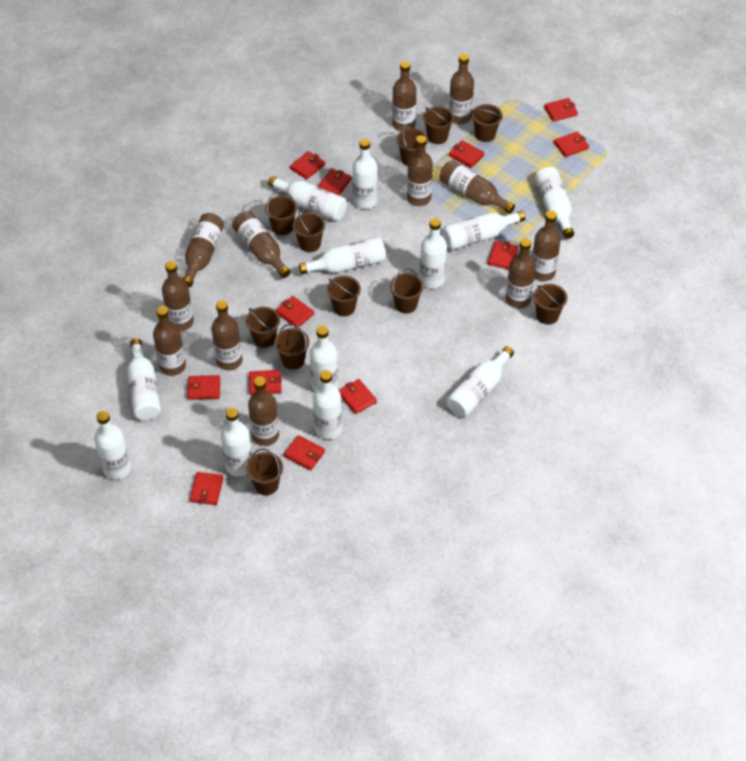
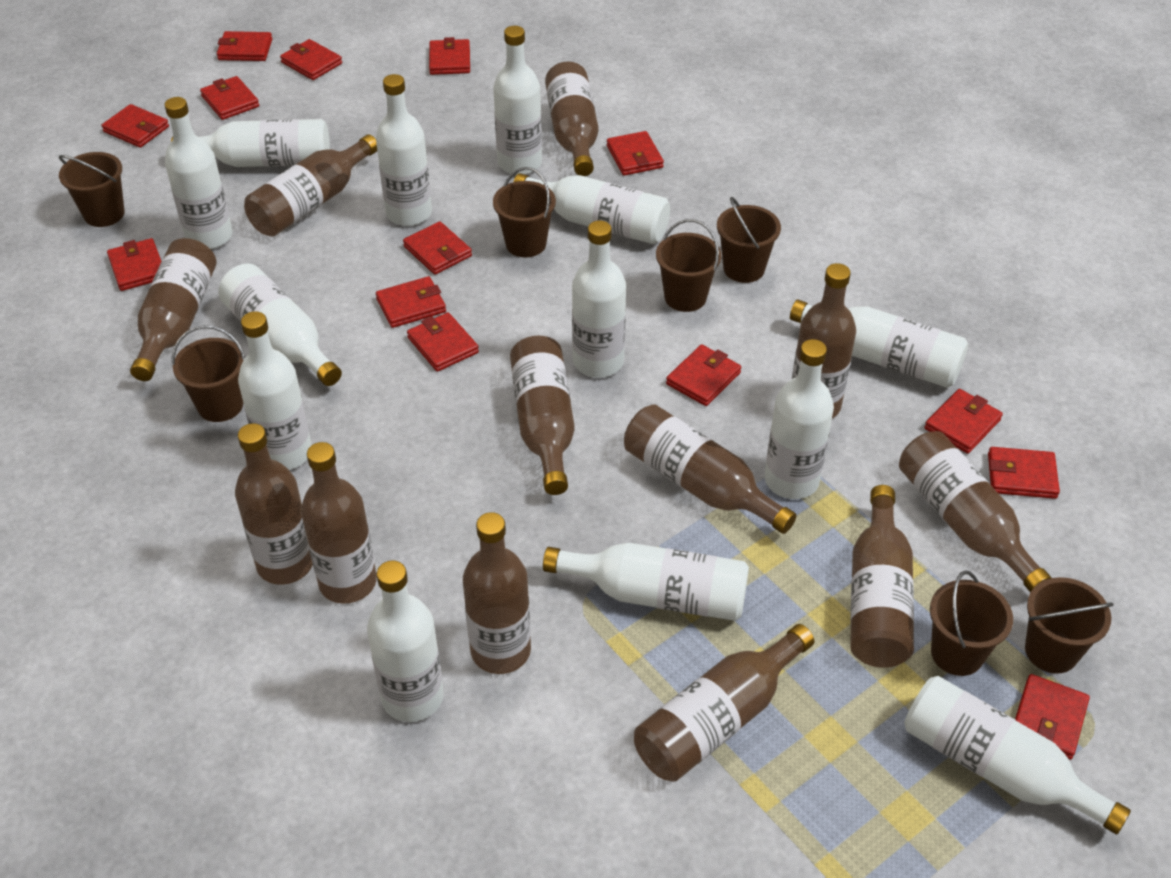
brown bucket: 11 -> 7
red wallet: 12 -> 14
white bottle: 12 -> 13

